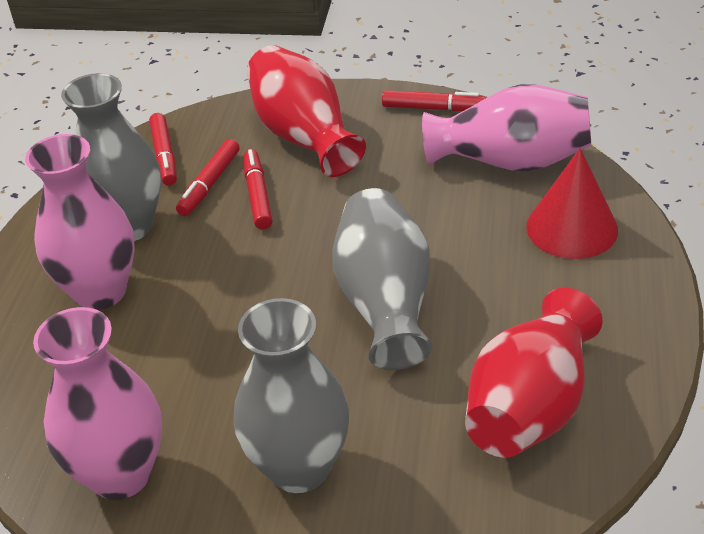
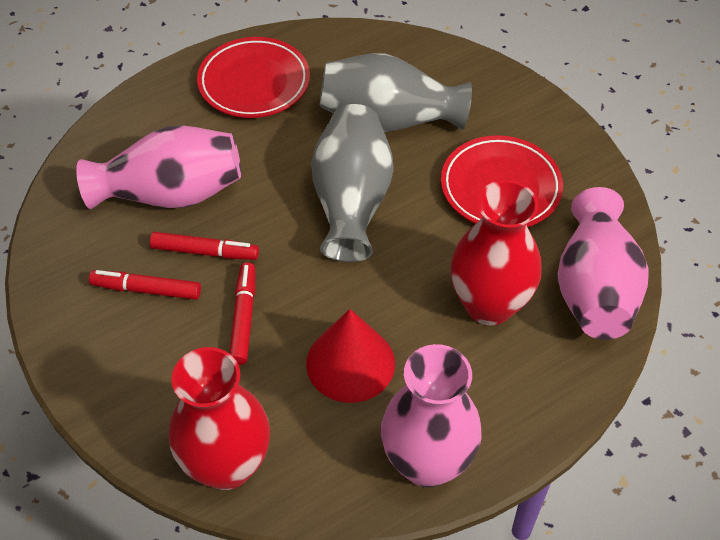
grey vase: 3 -> 2
red marker: 4 -> 3
red plate: 0 -> 2

